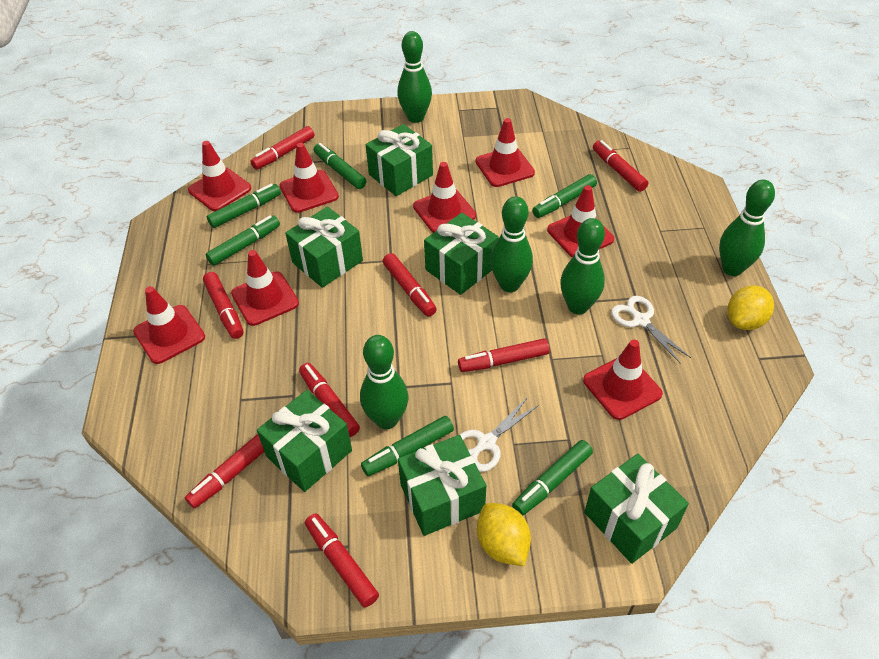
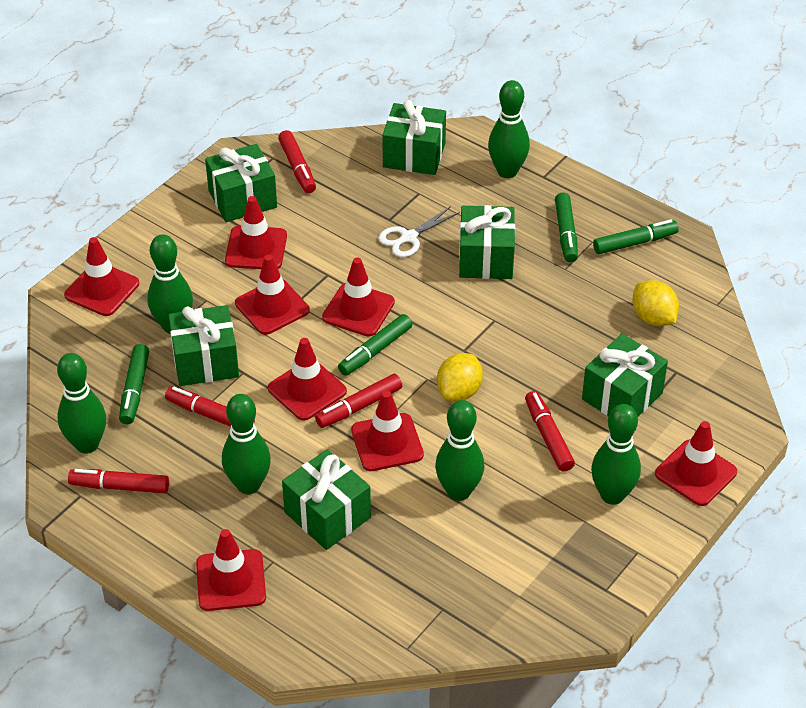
green bowling pin: 5 -> 6
green marker: 6 -> 4
red marker: 8 -> 5
white scissors: 2 -> 1

